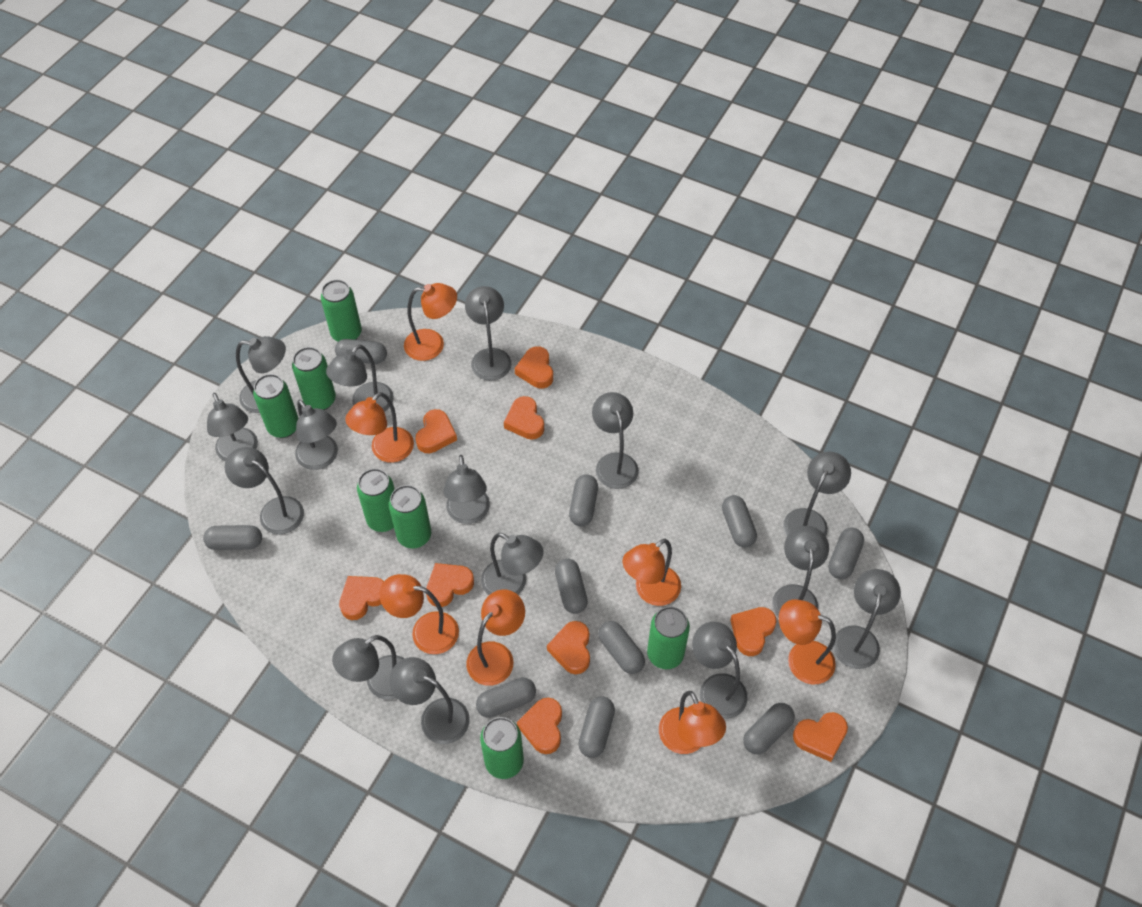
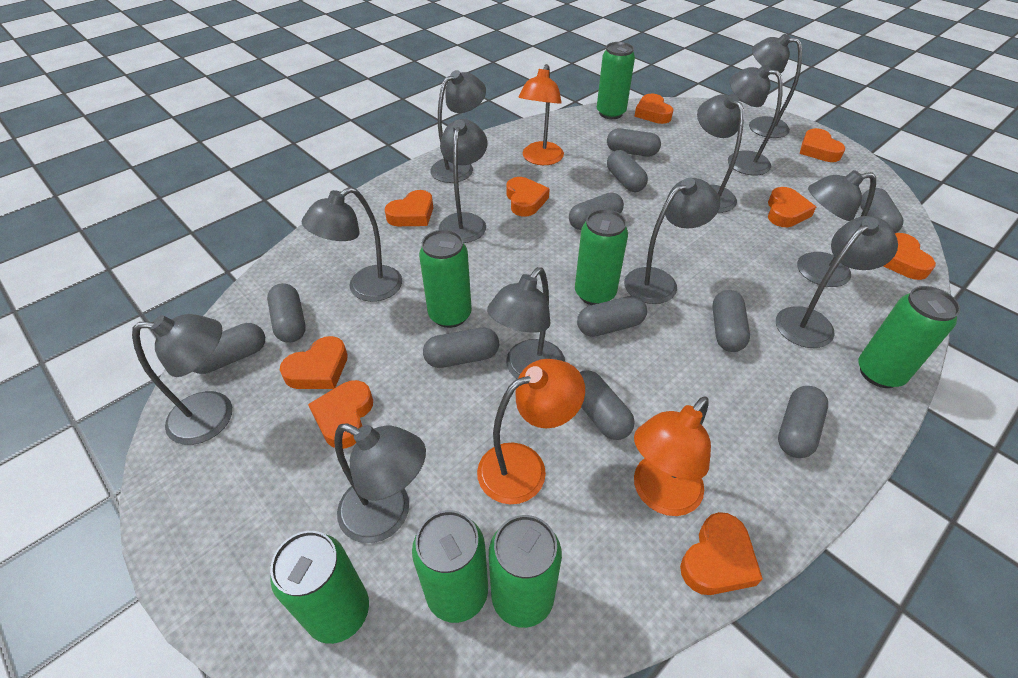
grey capsule: 10 -> 11
grey lamp: 15 -> 12
orange lamp: 7 -> 3

